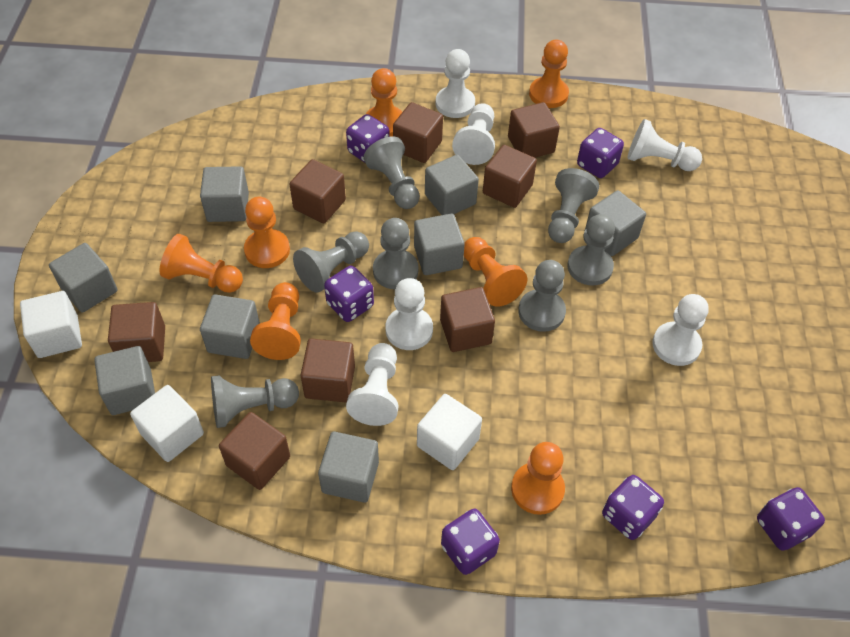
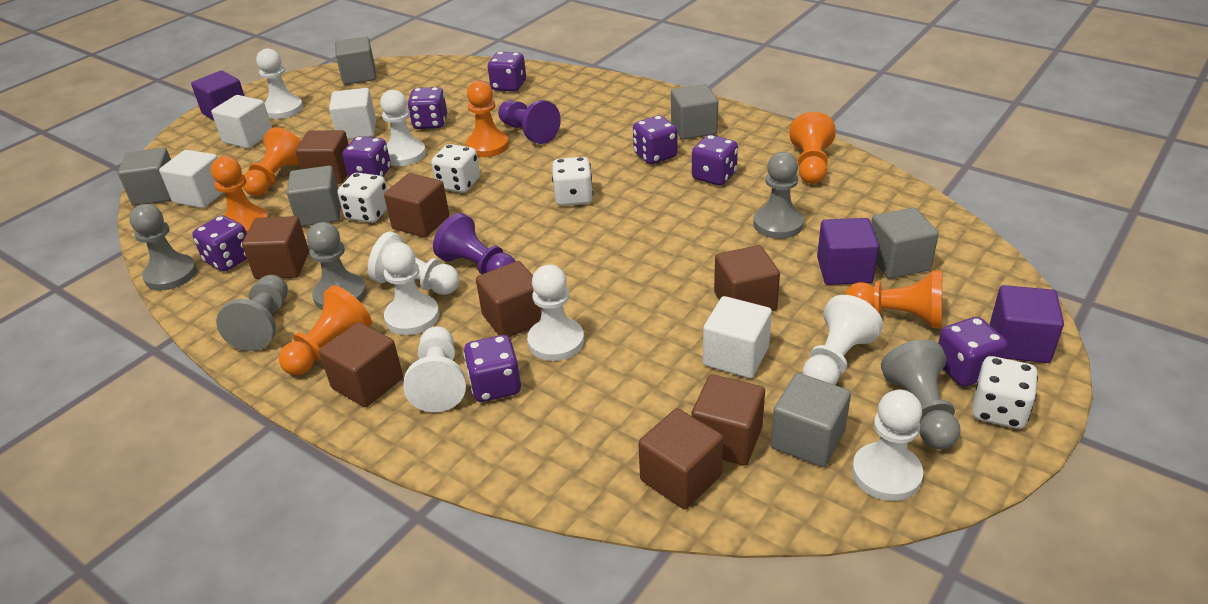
grey cube: 8 -> 6
grey pawn: 7 -> 5
orange pawn: 7 -> 6
purple cube: 0 -> 3
purple dice: 6 -> 8
purple pawn: 0 -> 2
white cube: 3 -> 4
white dice: 0 -> 4
white pawn: 6 -> 8

